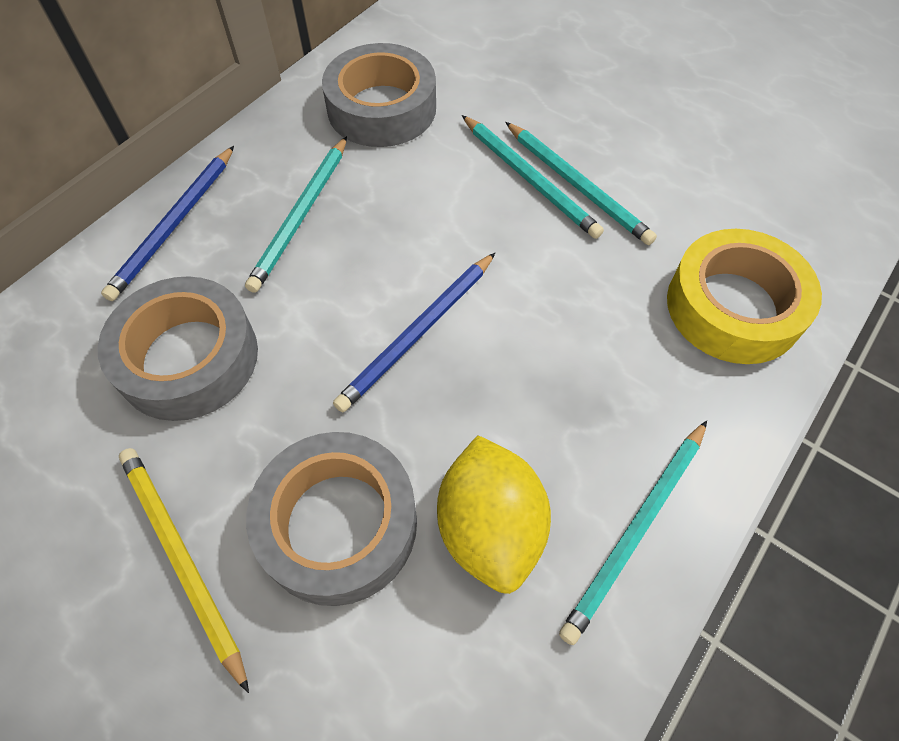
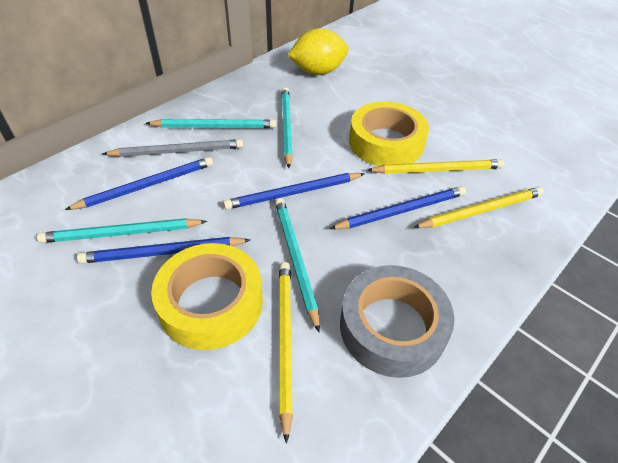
blue pencil: 2 -> 4
grey pencil: 0 -> 1
grey tape: 3 -> 1
yellow pencil: 1 -> 3
yellow tape: 1 -> 2

